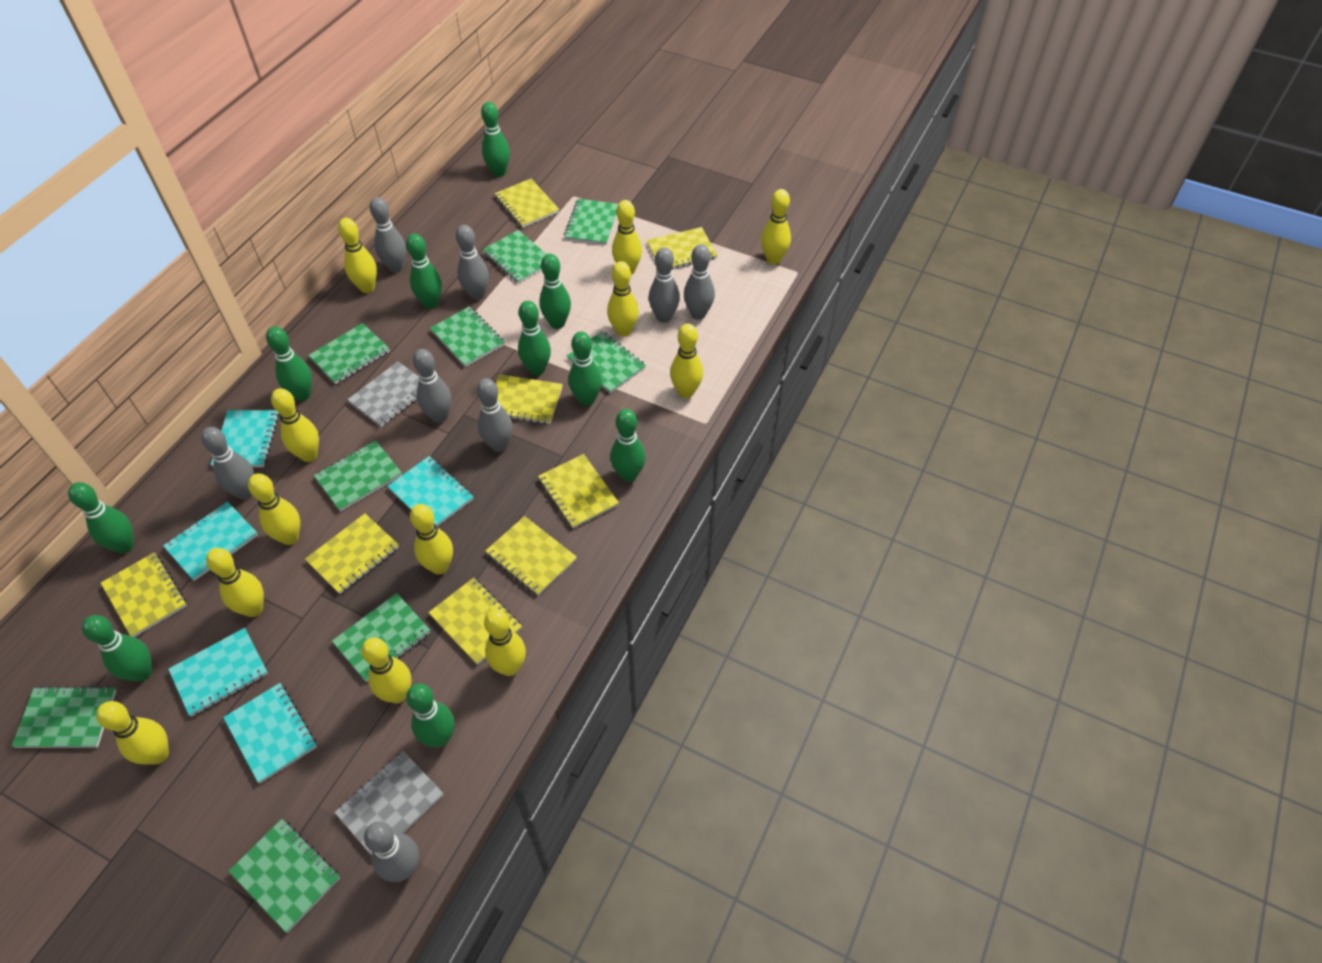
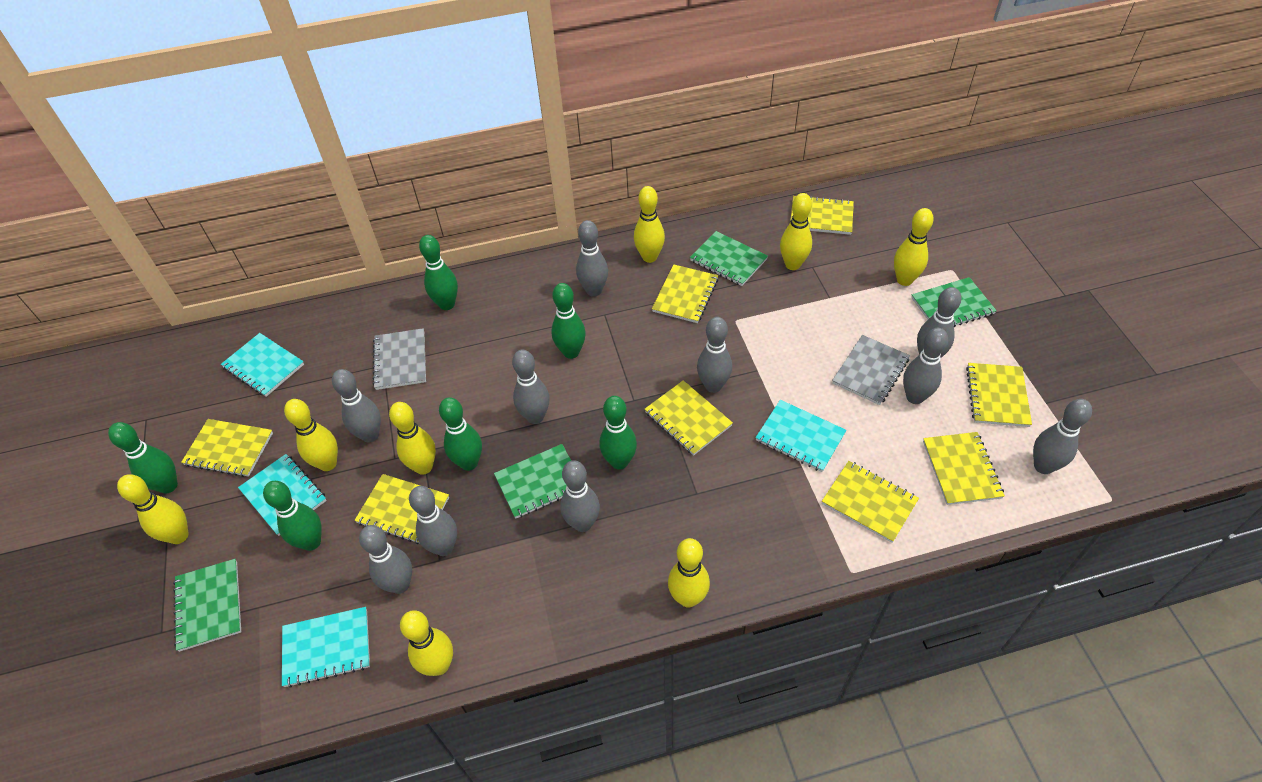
green bowling pin: 10 -> 6
green notebook: 9 -> 4
grey bowling pin: 8 -> 10
turquoise notebook: 5 -> 4
yellow bowling pin: 12 -> 8

